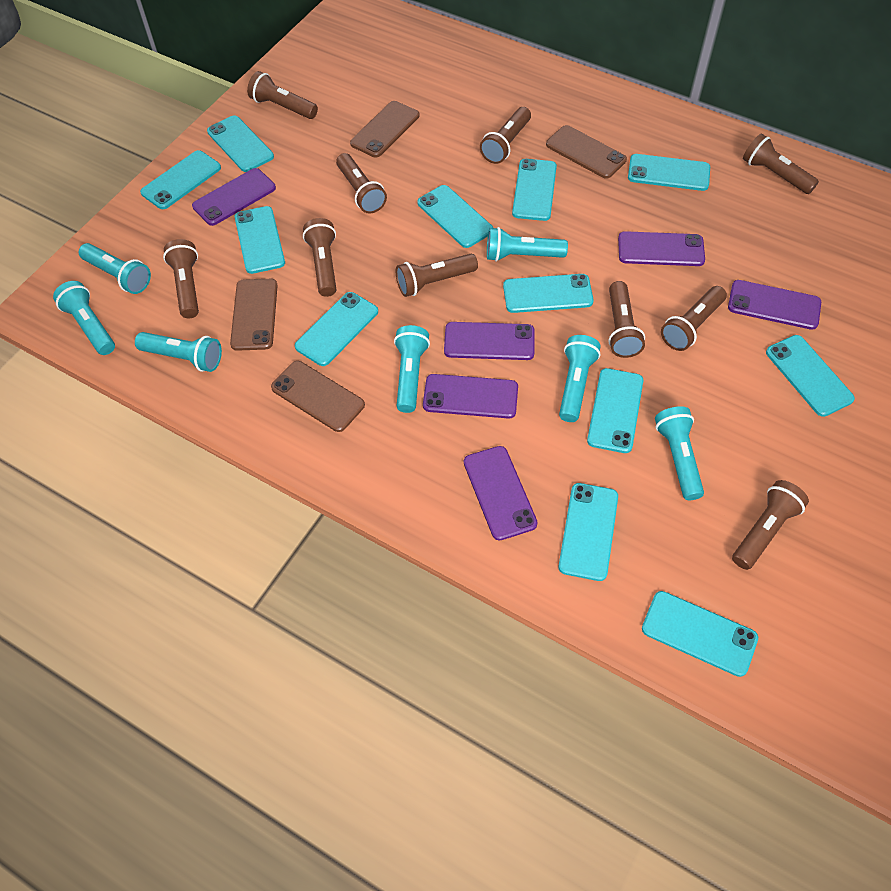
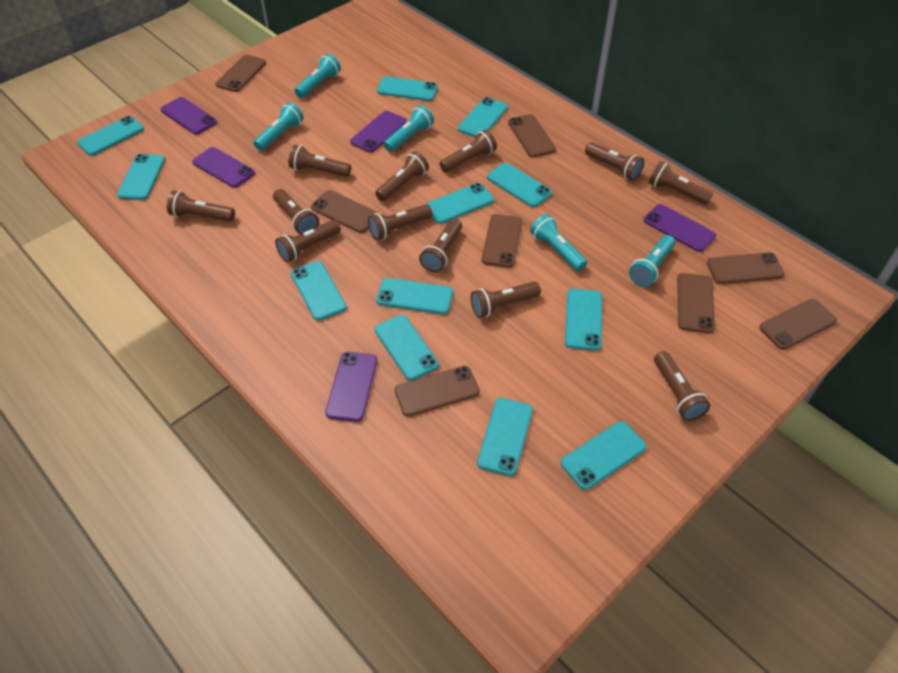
brown flashlight: 10 -> 12
brown phone: 4 -> 8
purple phone: 6 -> 5
turquoise flashlight: 7 -> 5

